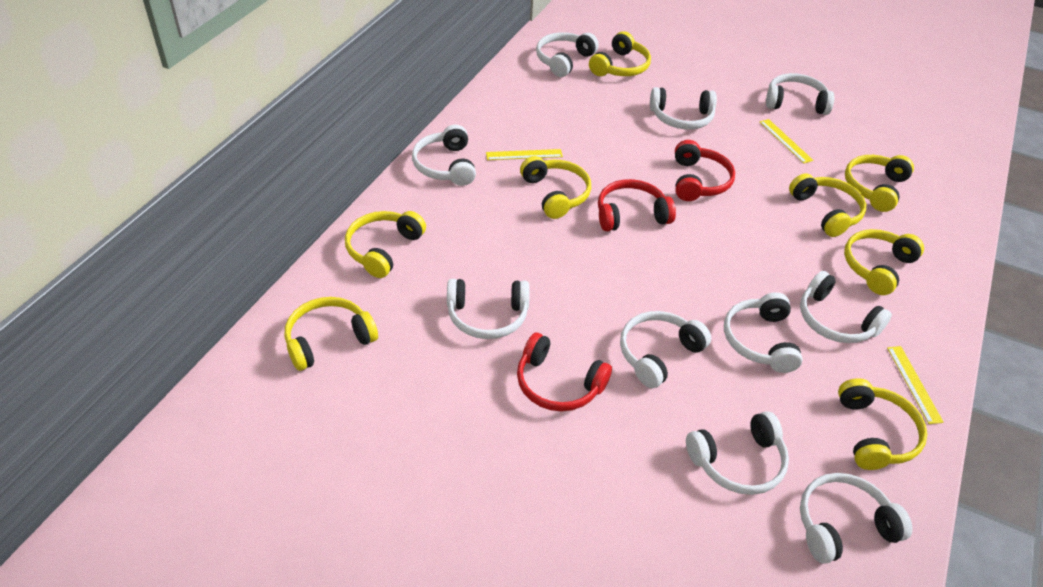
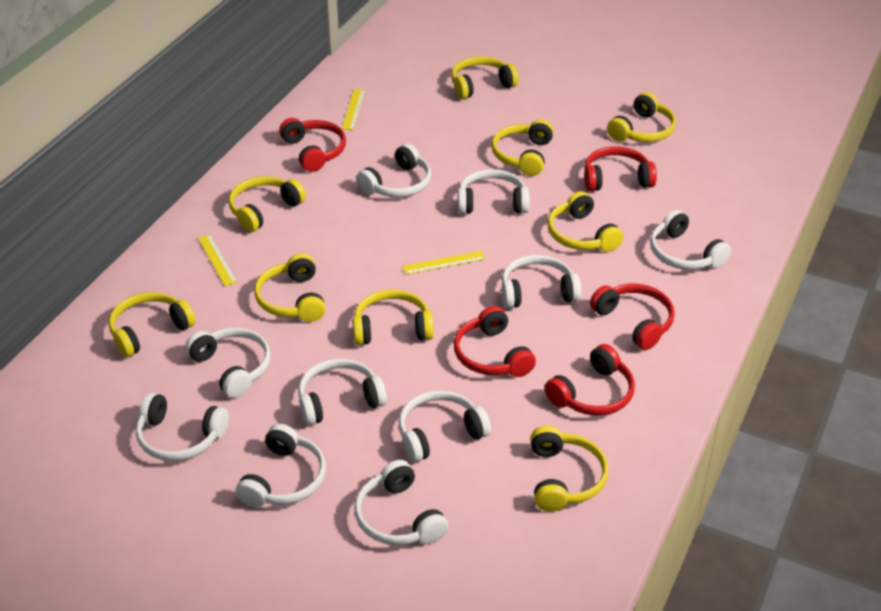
red headphones: 3 -> 5
yellow headphones: 8 -> 9

